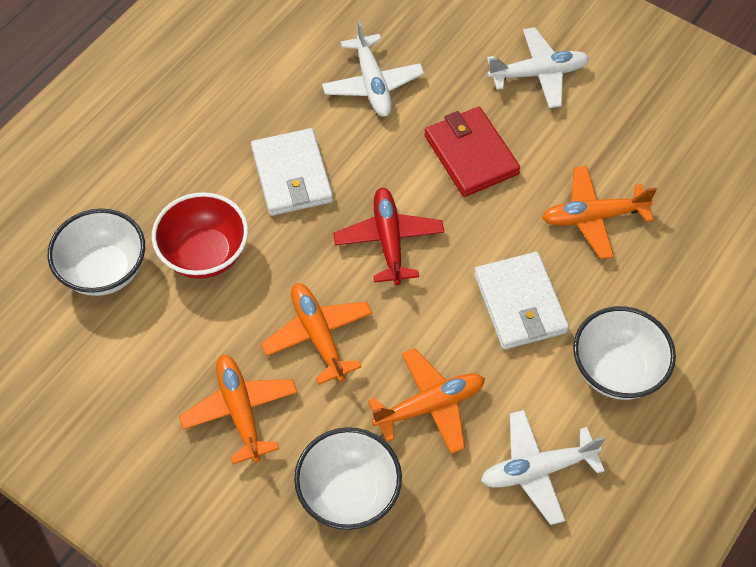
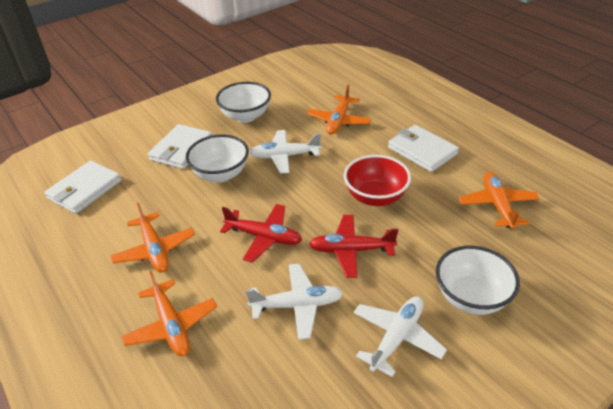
red plane: 1 -> 2
red wallet: 1 -> 0
white wallet: 2 -> 3

